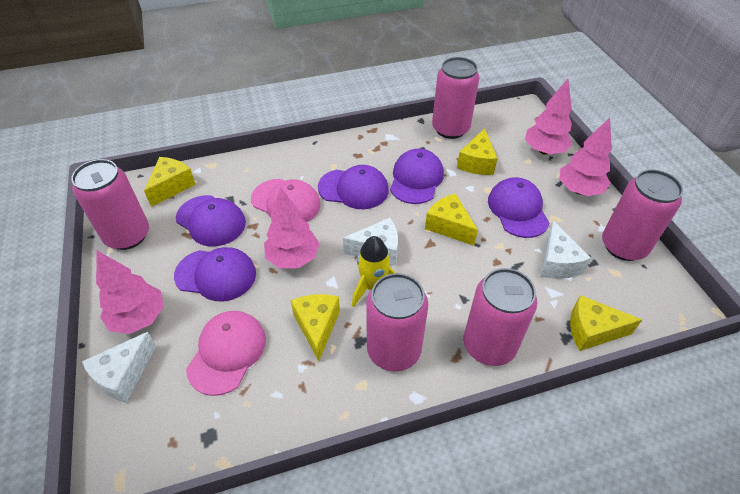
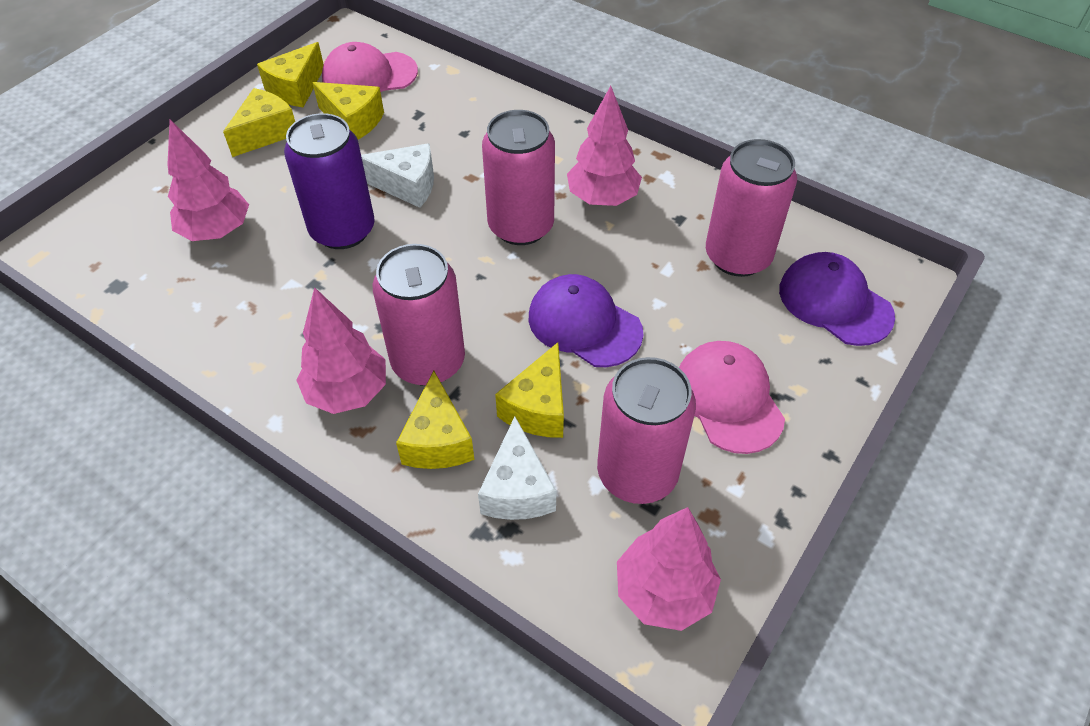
pink can: 5 -> 4
purple can: 0 -> 1
purple cap: 5 -> 2
white cheese: 3 -> 2
yellow rocket: 1 -> 0

